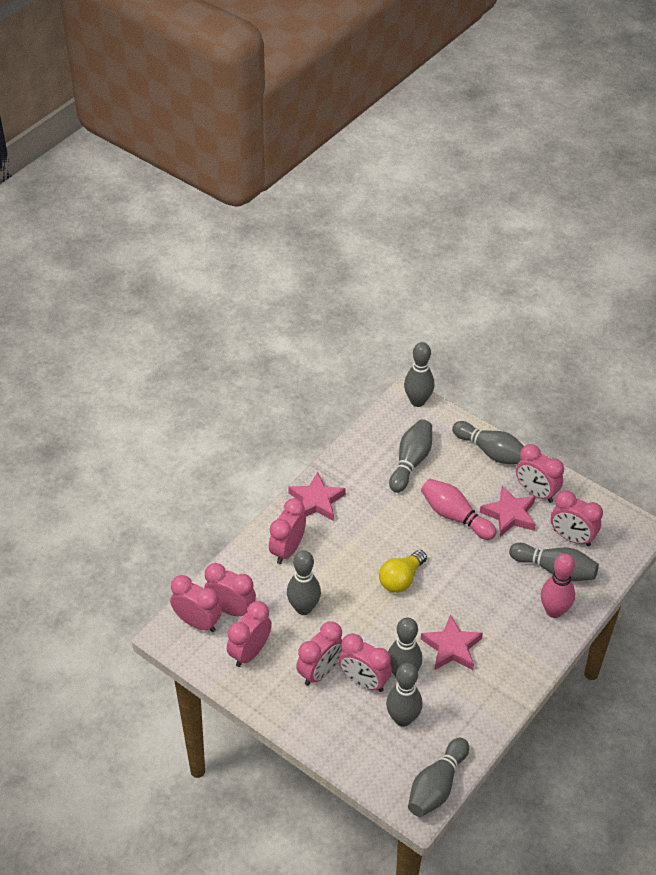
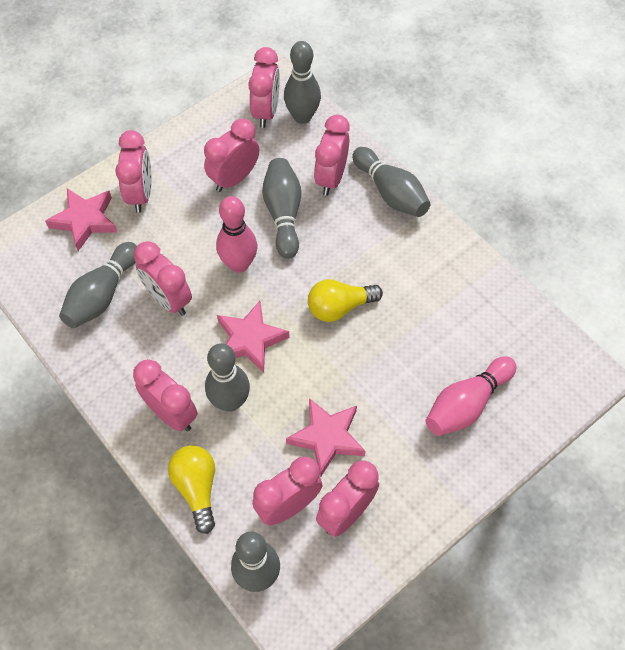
grey bowling pin: 8 -> 6
yellow light bulb: 1 -> 2

